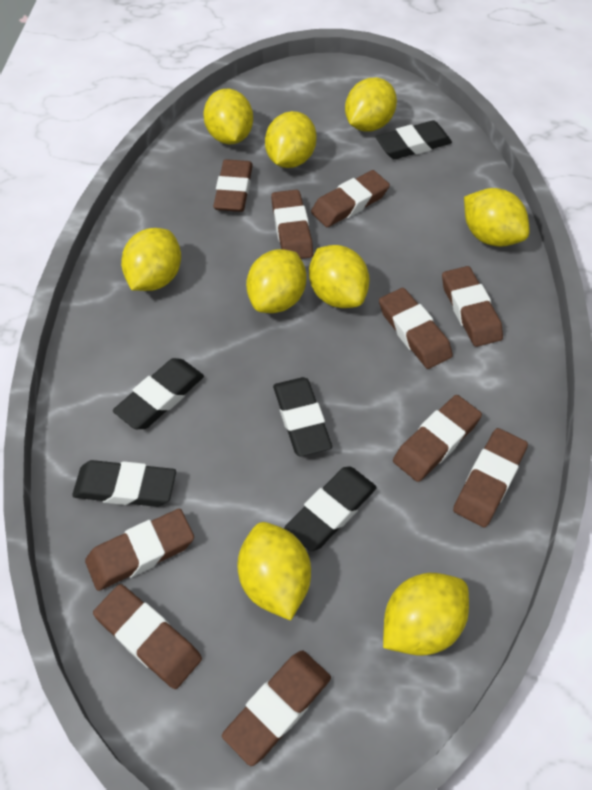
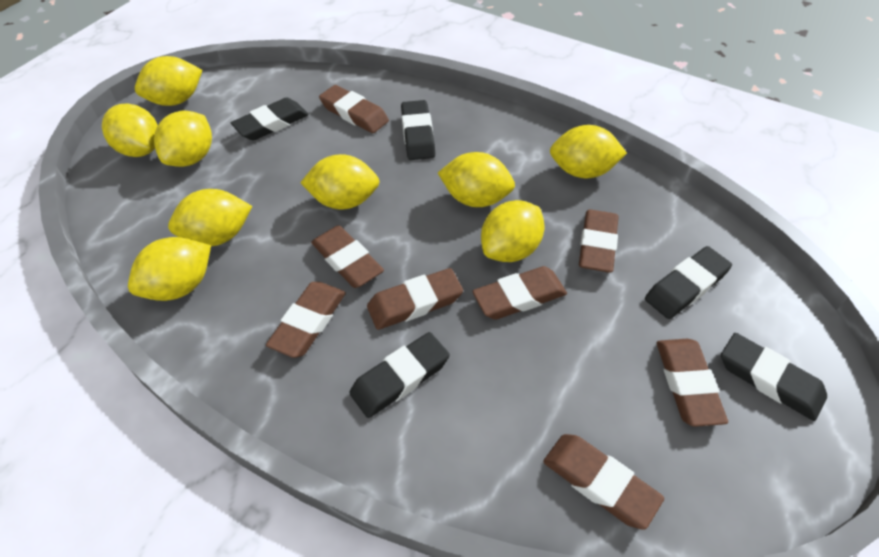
brown eraser: 10 -> 8

